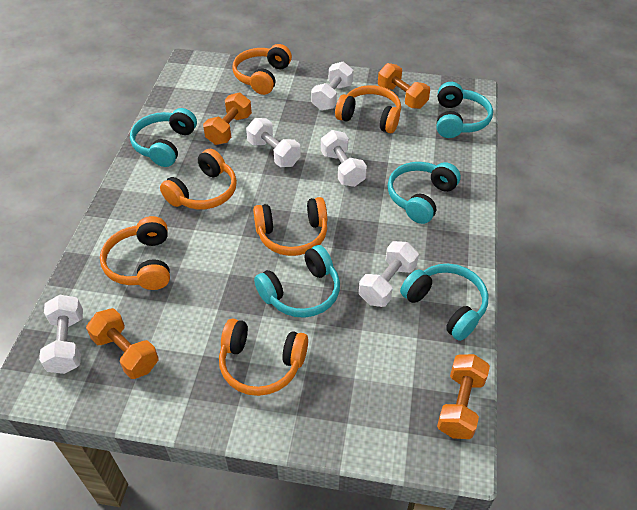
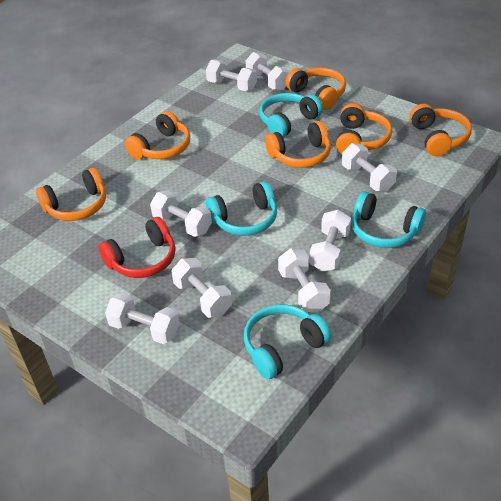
orange dumbbell: 4 -> 0
red headphones: 0 -> 1
turquoise headphones: 5 -> 4
white dumbbell: 5 -> 8

